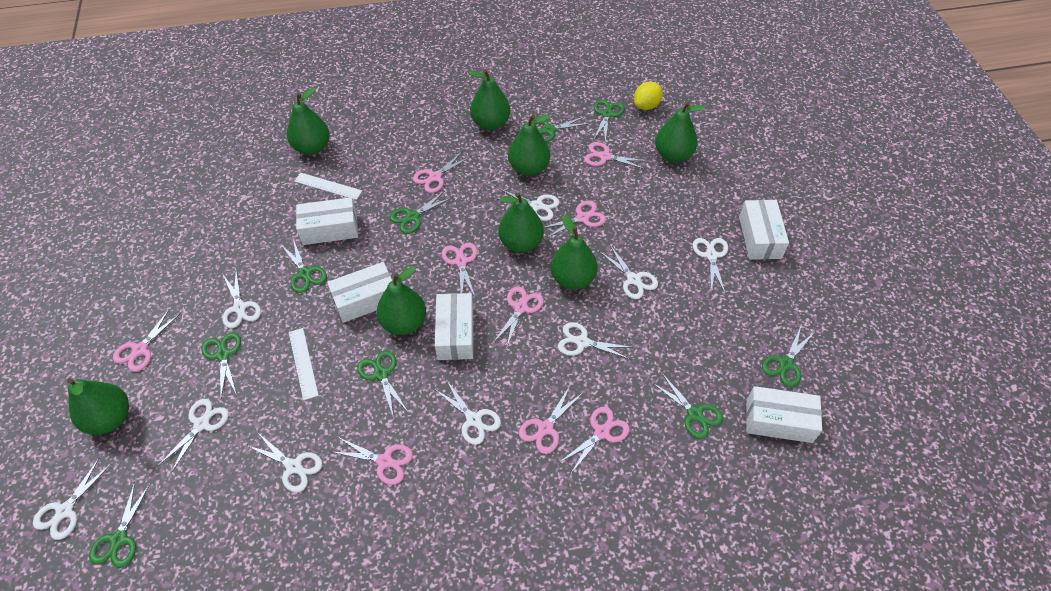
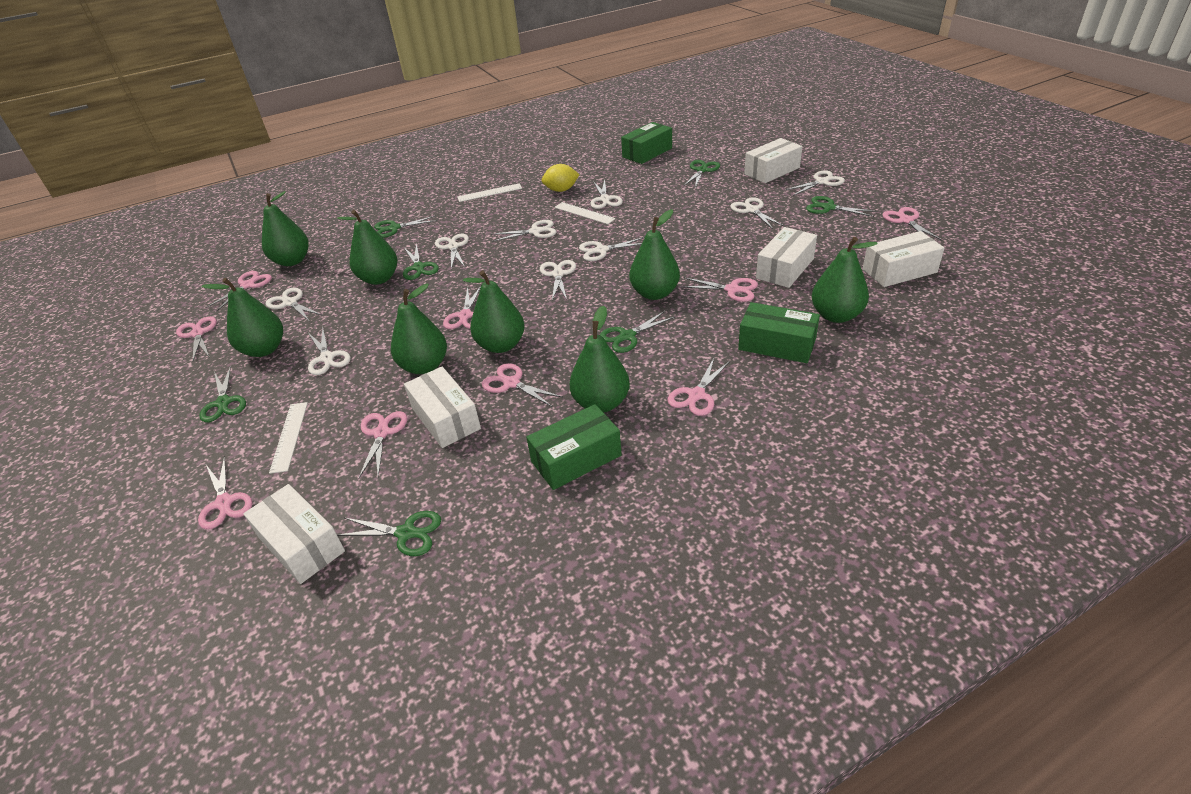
green box: 0 -> 3
green scissors: 9 -> 7
white ruler: 2 -> 3

